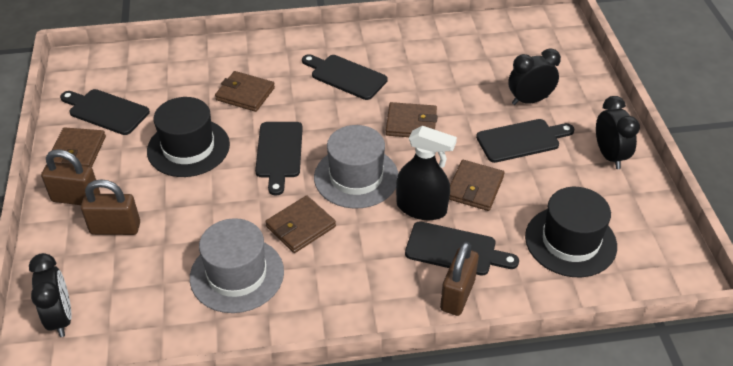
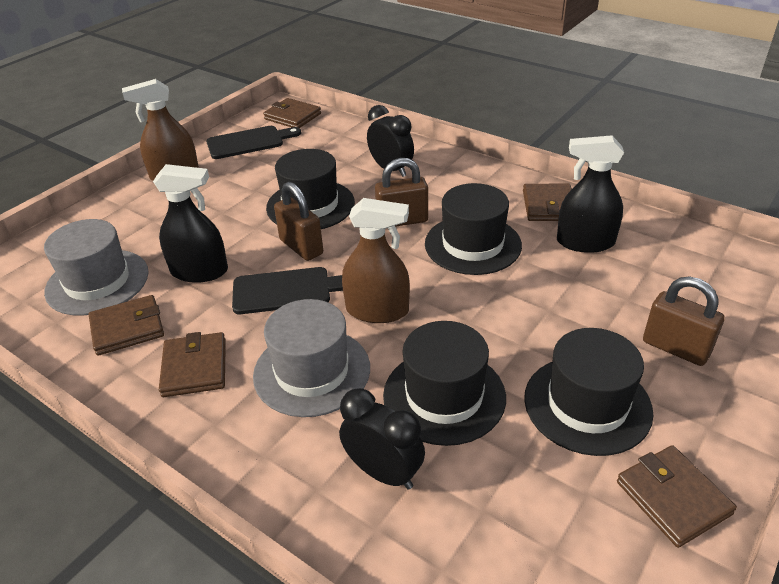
black clock: 3 -> 2
black cutting board: 5 -> 2
black hat: 2 -> 4
black spray bottle: 1 -> 2
brown spray bottle: 0 -> 2

